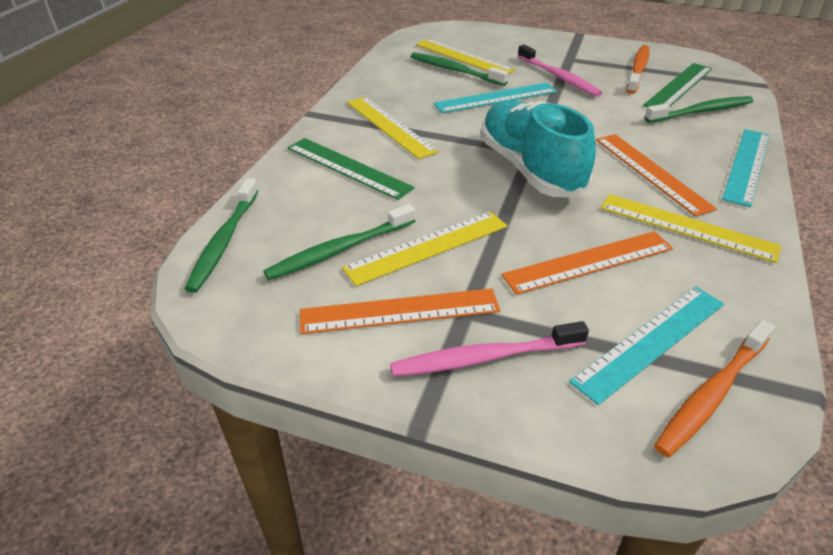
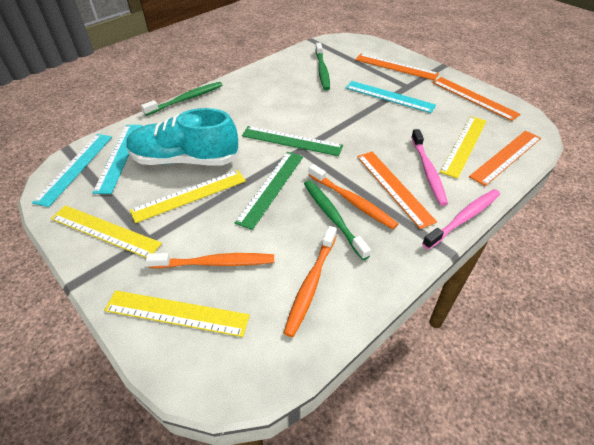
green toothbrush: 4 -> 3
orange ruler: 3 -> 4
orange toothbrush: 2 -> 3

